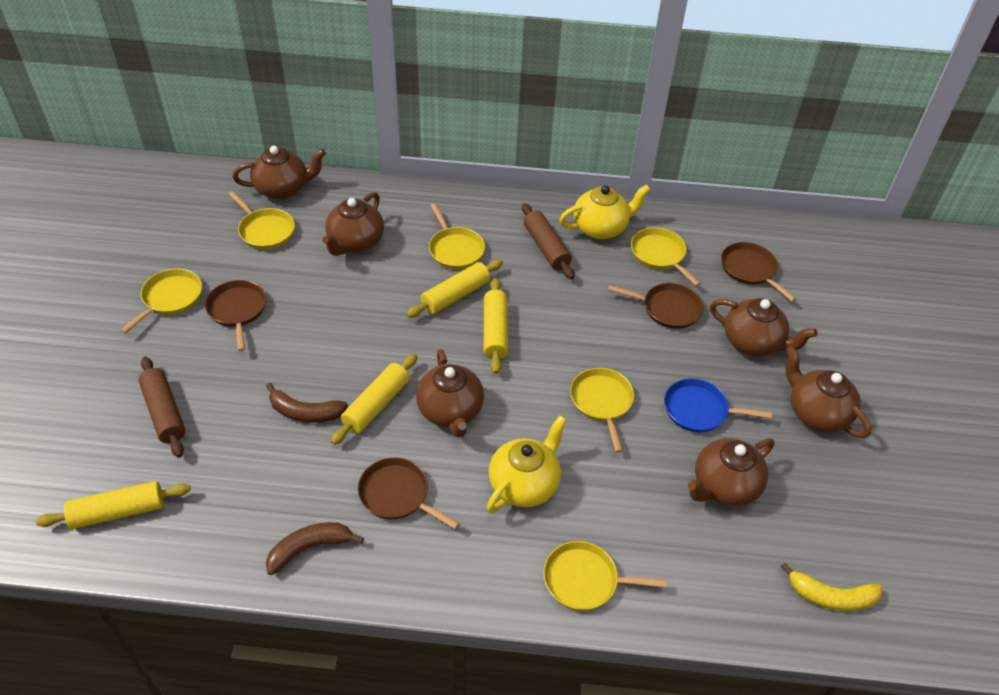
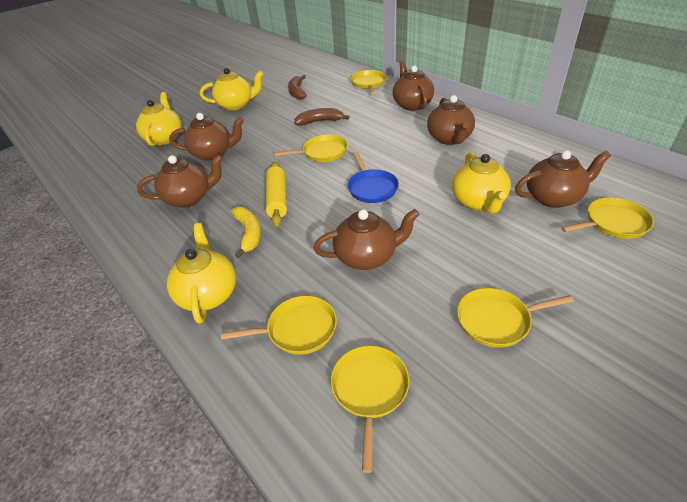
brown pan: 4 -> 0
brown rolling pin: 2 -> 0
yellow rolling pin: 4 -> 1
yellow teapot: 2 -> 4

